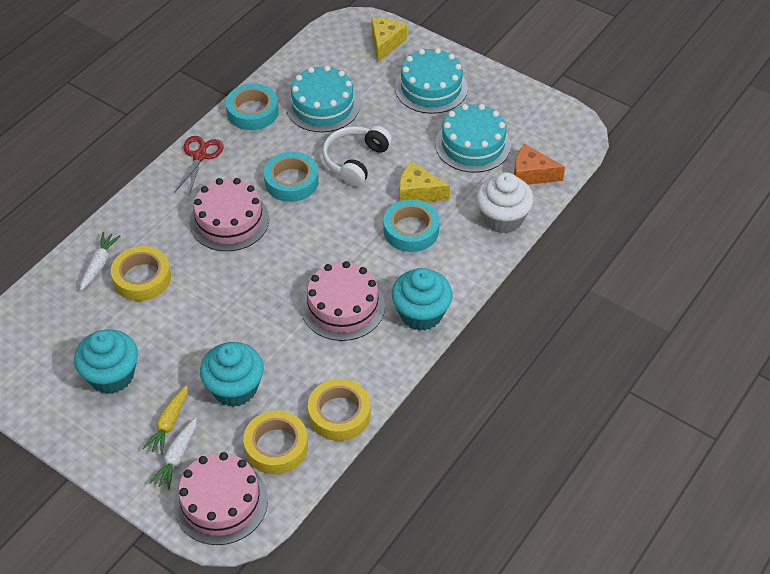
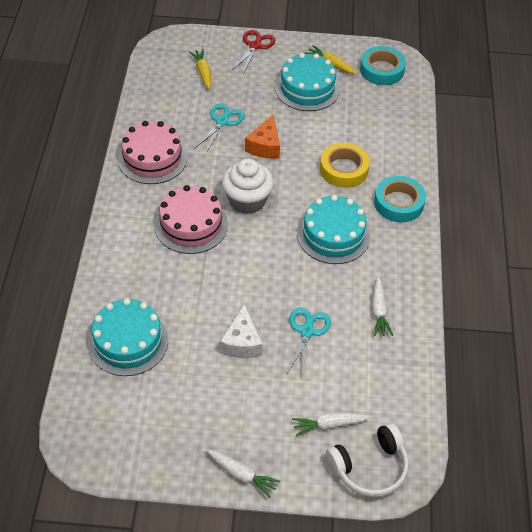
pink cake: 3 -> 2
turquoise cupcake: 3 -> 0
turquoise scissors: 0 -> 2
turquoise tape: 3 -> 2
white carrot: 2 -> 3
white cheese: 0 -> 1
yellow carrot: 1 -> 2
yellow cheese: 2 -> 0
yellow tape: 3 -> 1

